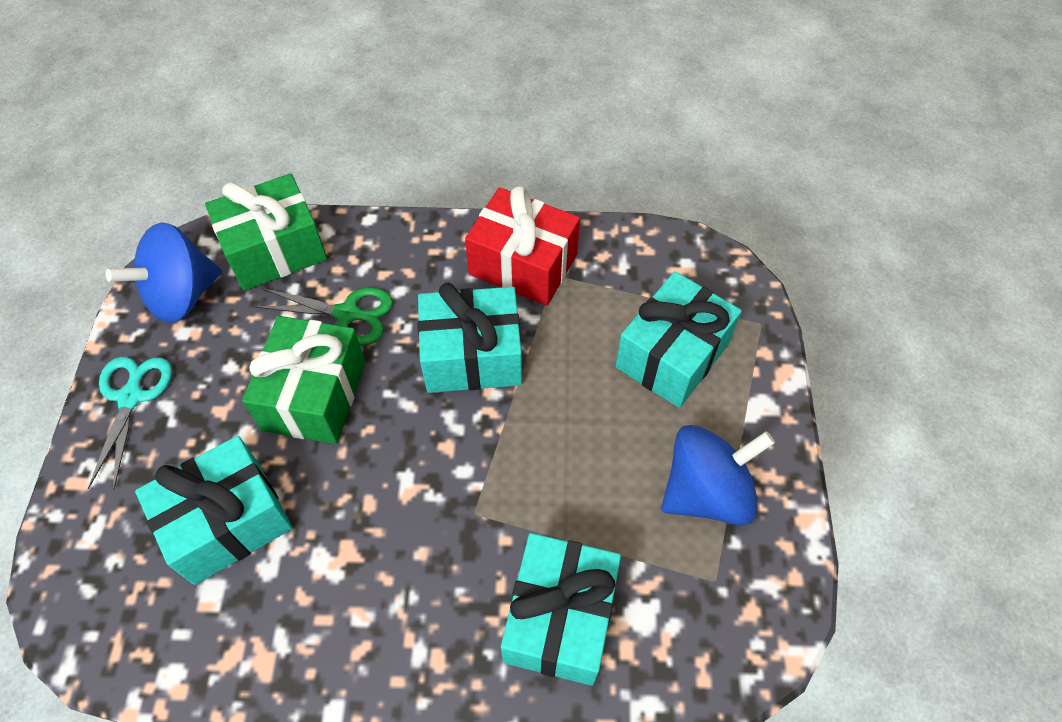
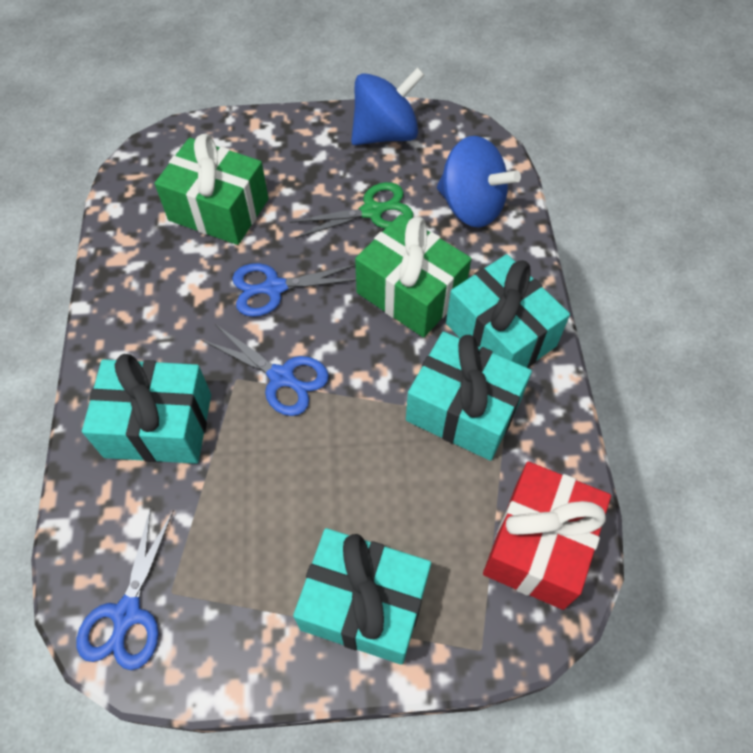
blue scissors: 0 -> 3
turquoise scissors: 1 -> 0

